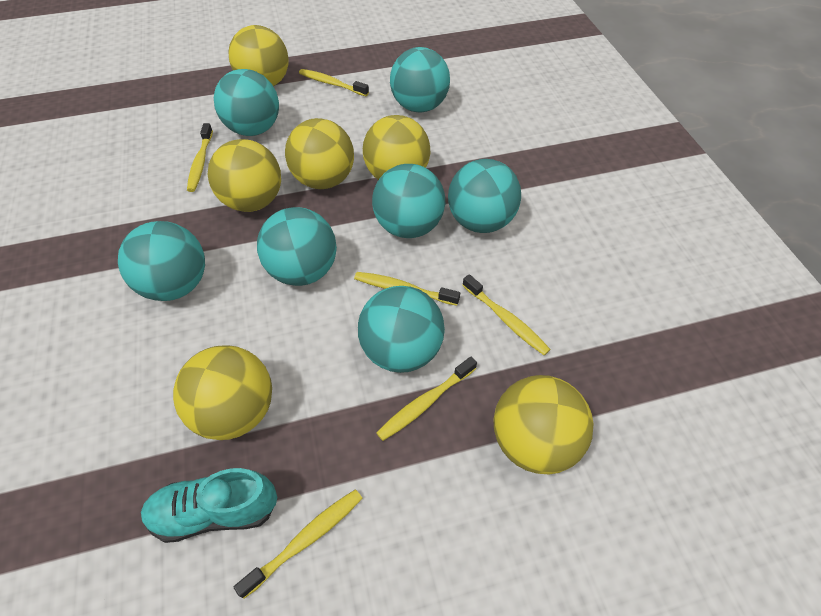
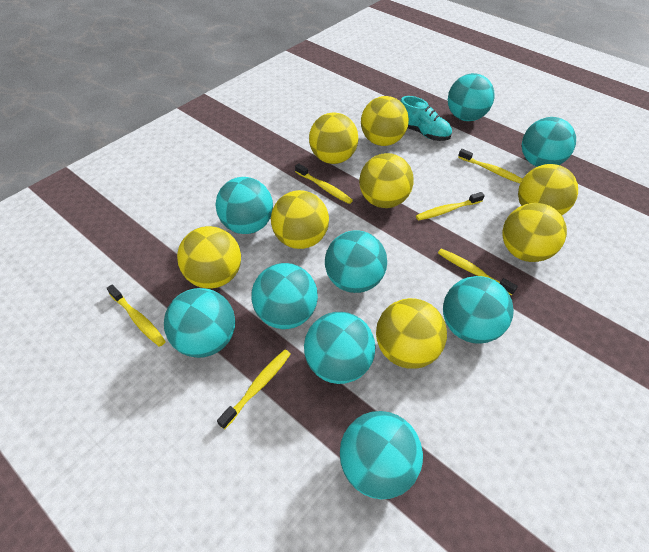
turquoise ball: 7 -> 9
yellow ball: 6 -> 8

